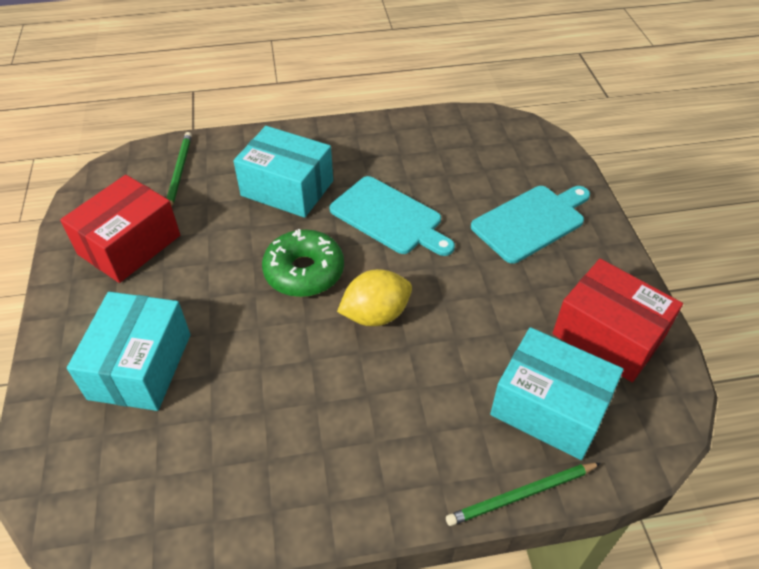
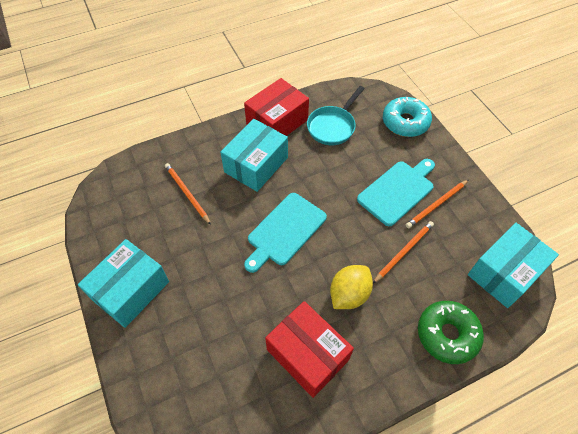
green pencil: 2 -> 0
orange pencil: 0 -> 3
turquoise donut: 0 -> 1
turquoise pan: 0 -> 1

